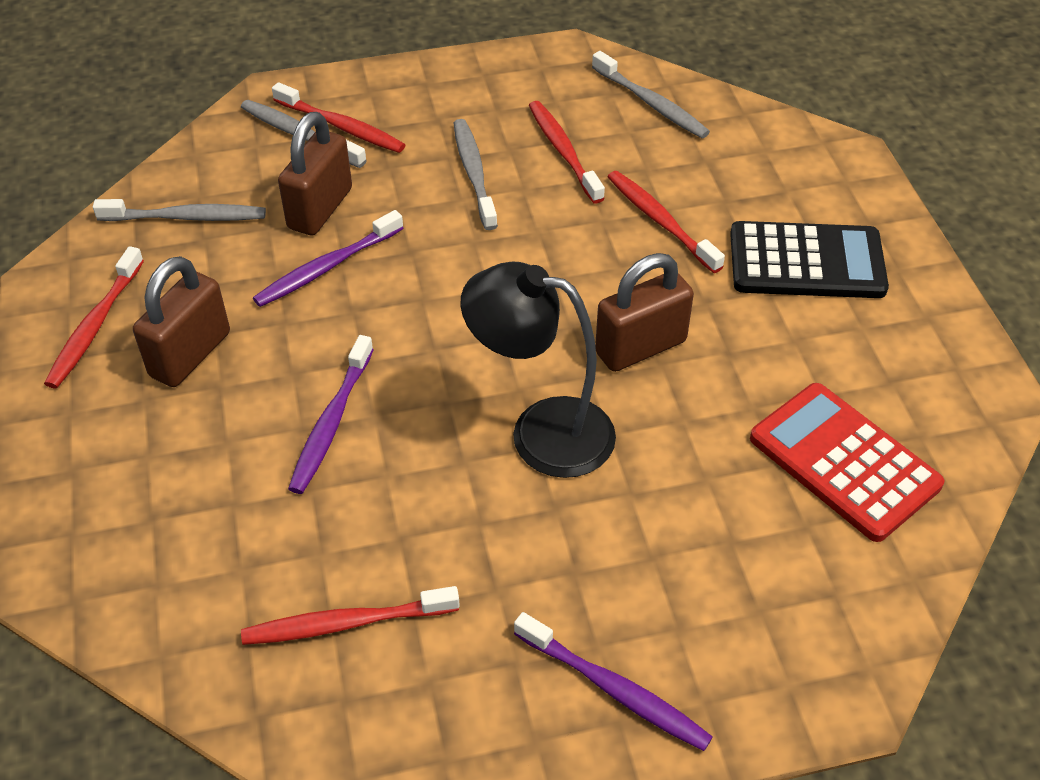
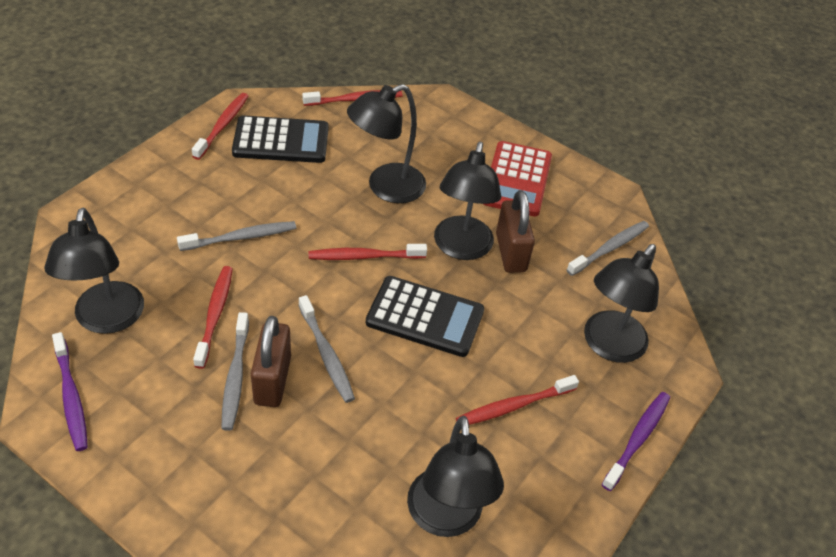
black calculator: 1 -> 2
black lamp: 1 -> 5
brown padlock: 3 -> 2
purple toothbrush: 3 -> 2

